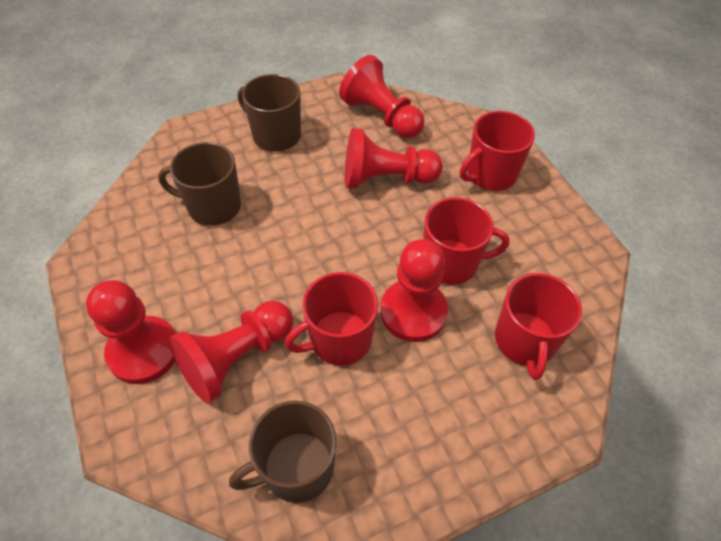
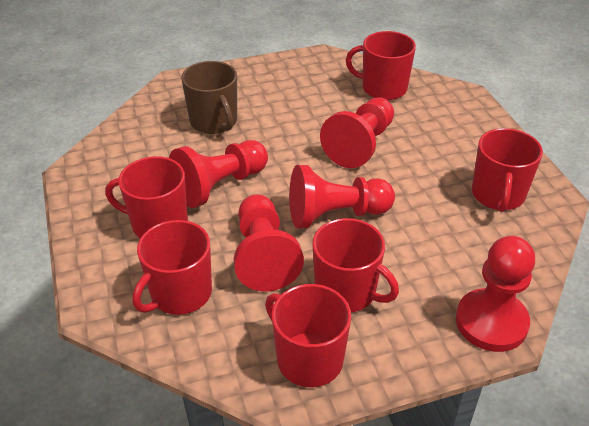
brown mug: 3 -> 1
red mug: 4 -> 6

